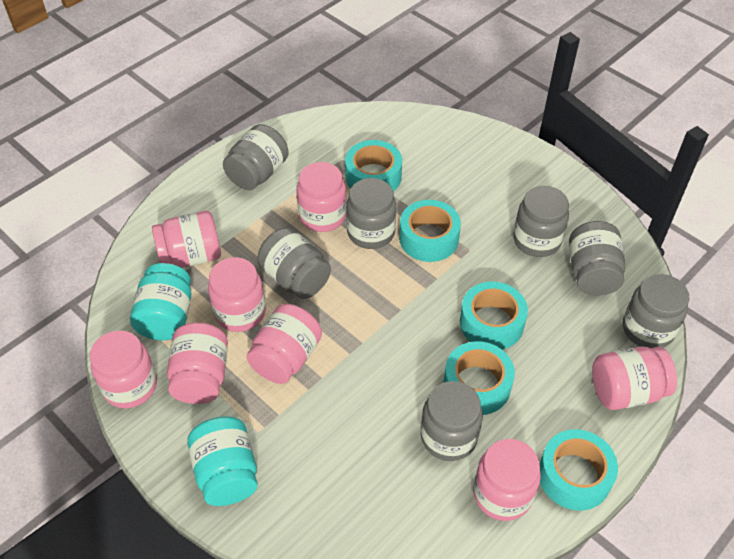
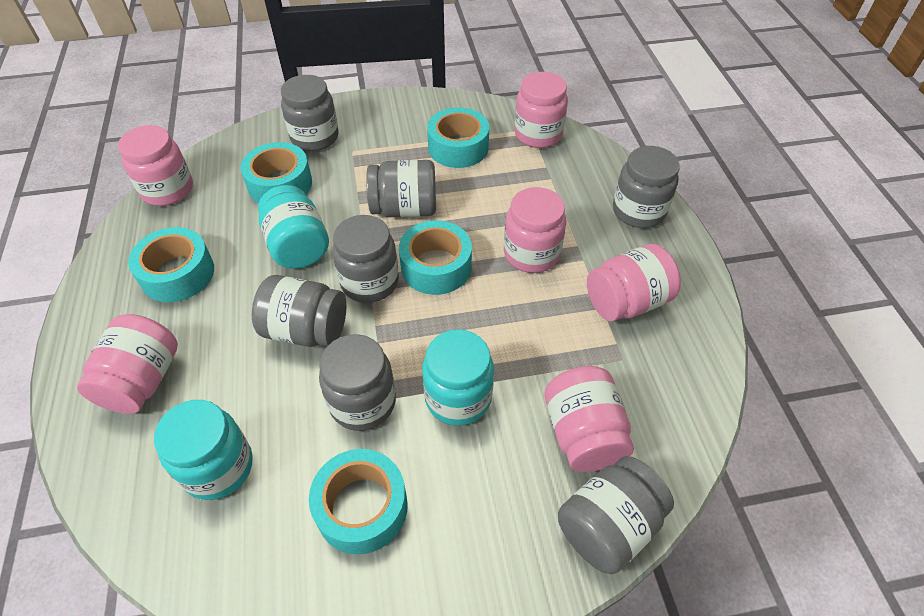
pink jar: 8 -> 6
turquoise jar: 2 -> 3

